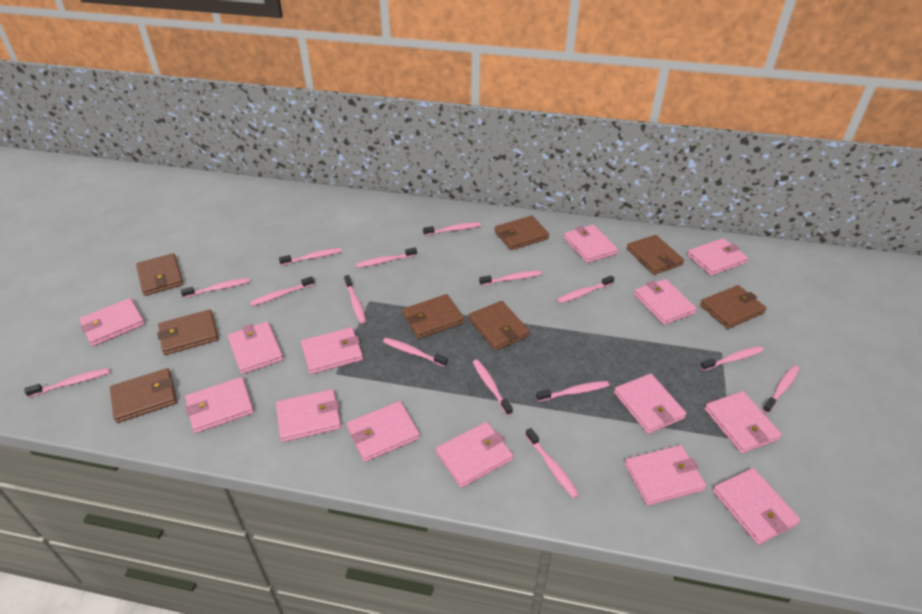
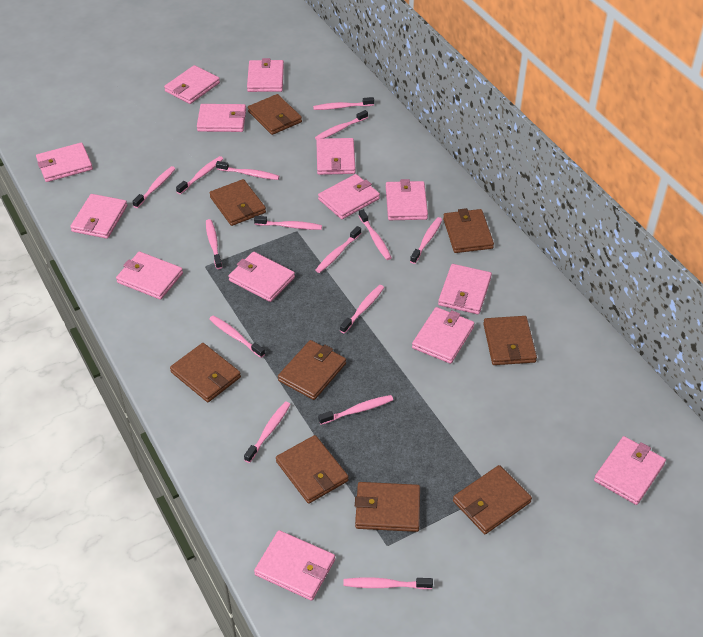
brown wallet: 8 -> 9

